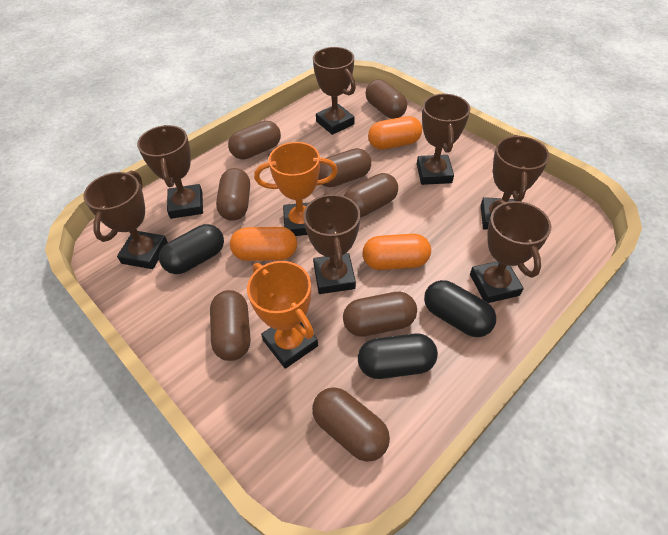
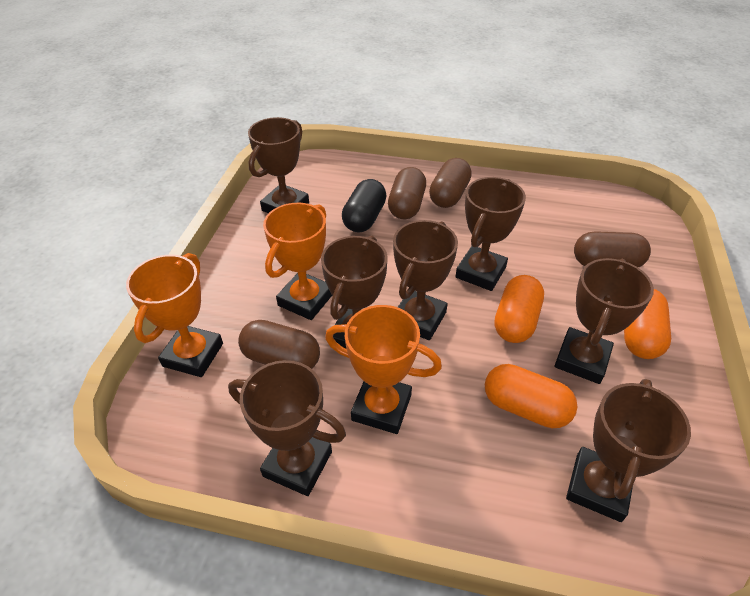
black capsule: 3 -> 1
brown capsule: 8 -> 4
orange trophy: 2 -> 3

